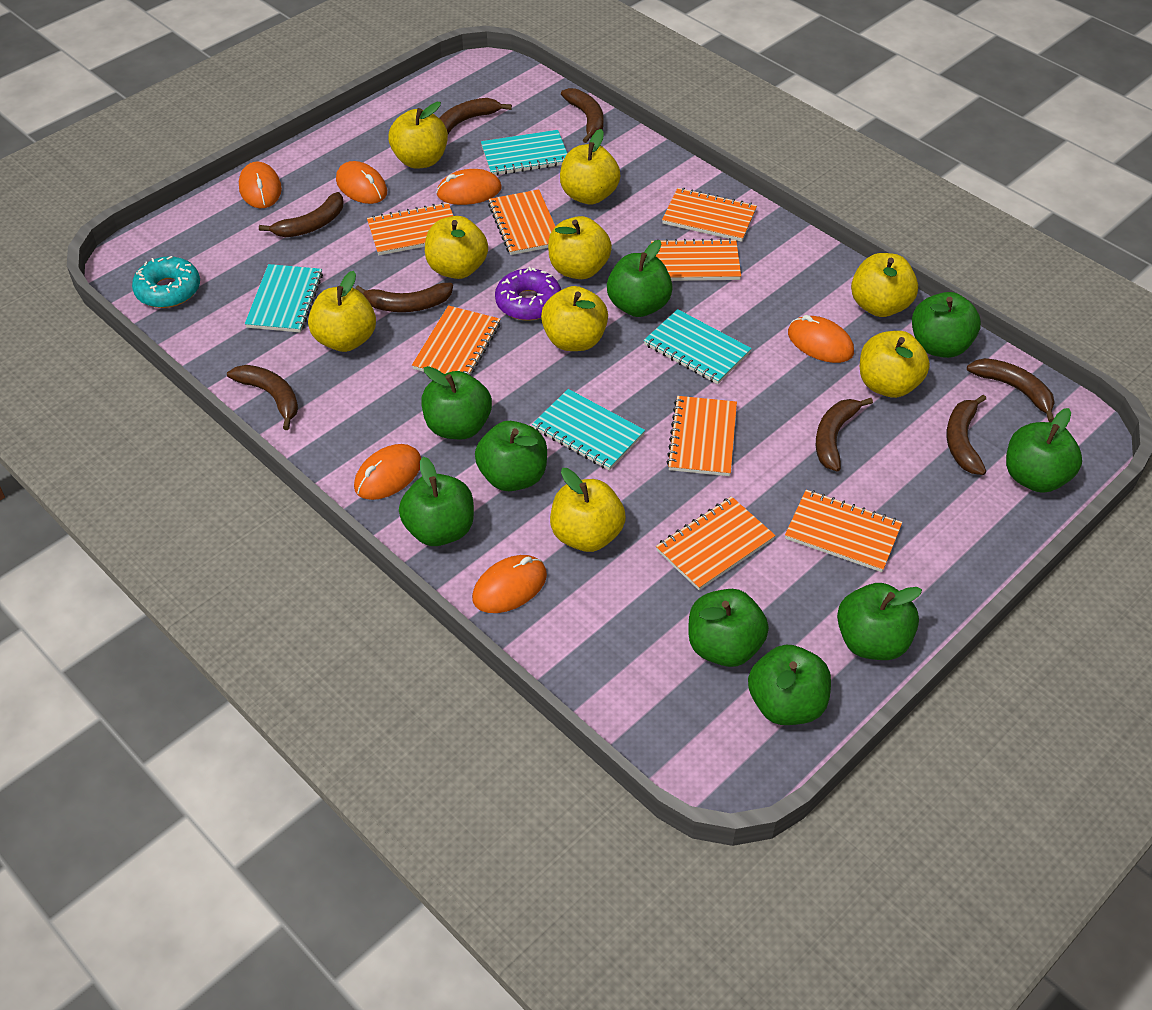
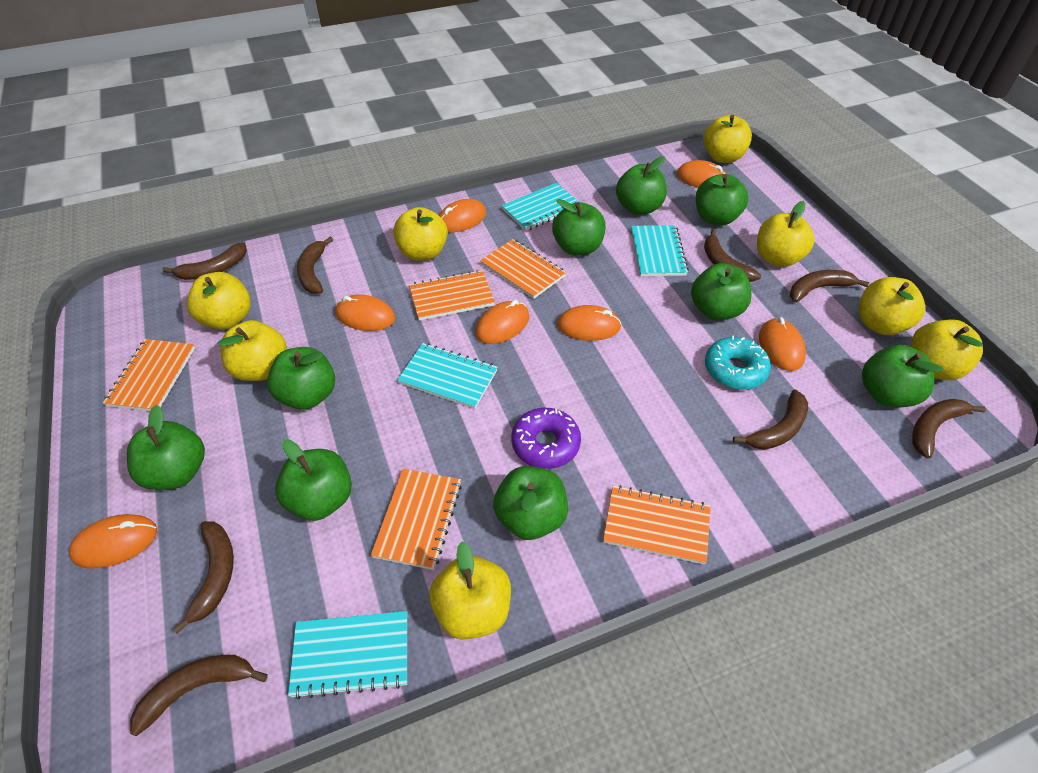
orange mouse: 6 -> 7
orange notebook: 8 -> 5
yellow apple: 9 -> 8

